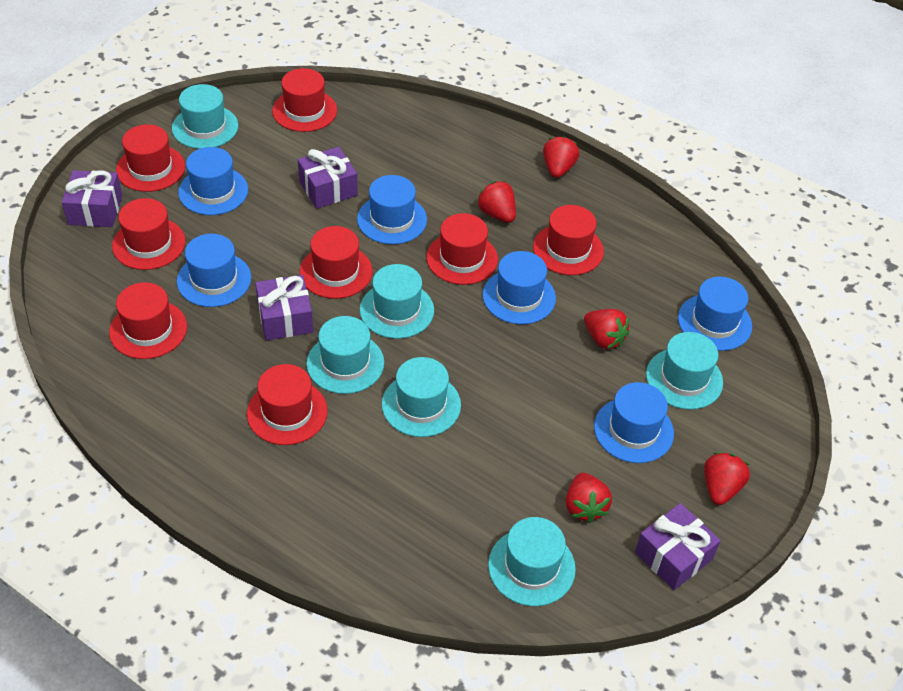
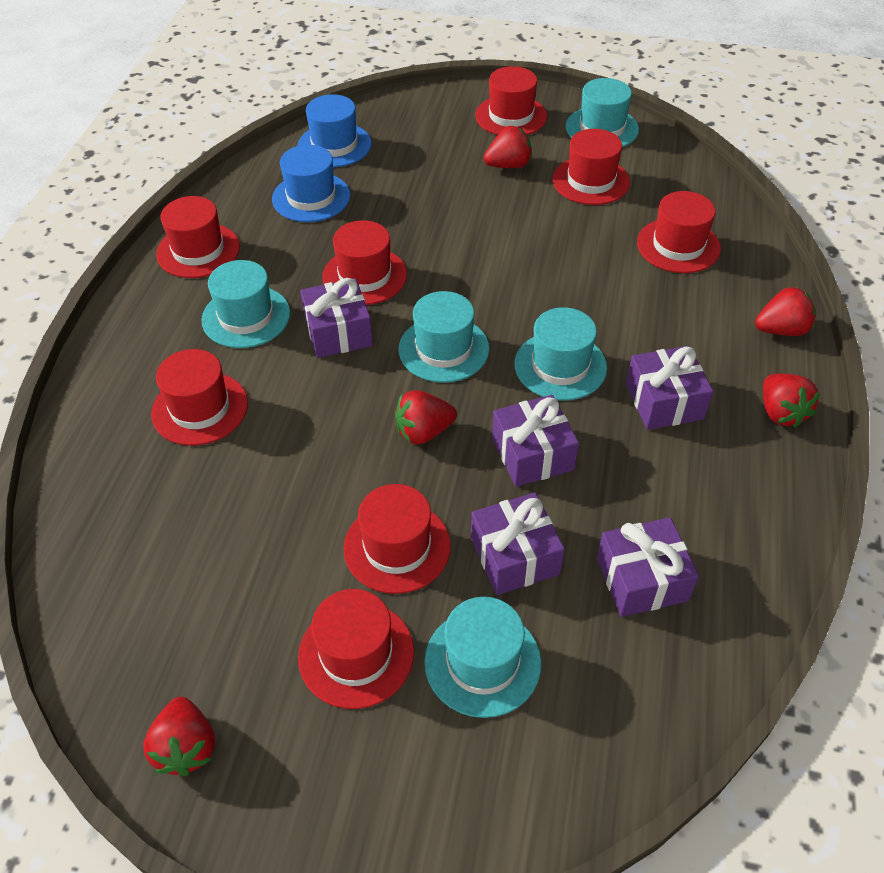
blue hat: 6 -> 2
purple gift: 4 -> 5
turquoise hat: 6 -> 5

